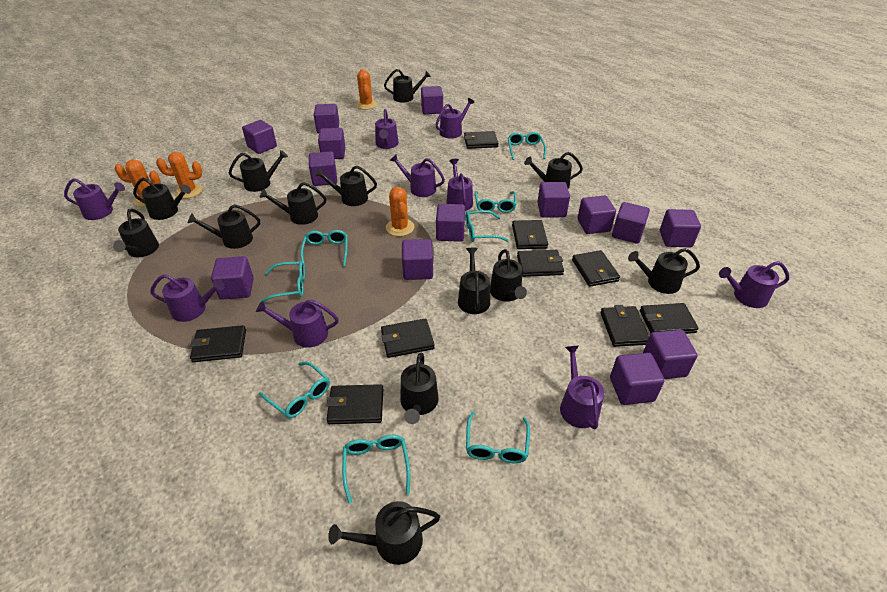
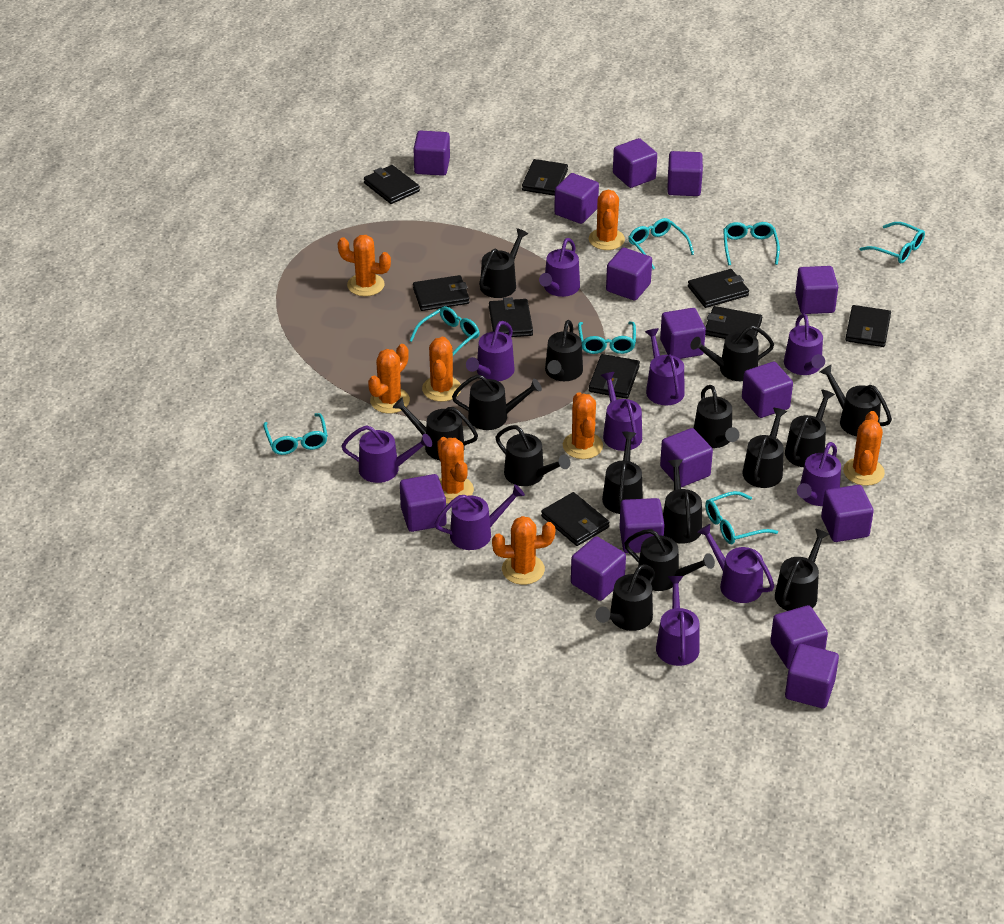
black watering can: 13 -> 15
orange cactus: 4 -> 8
purple cube: 14 -> 15
purple watering can: 9 -> 10
turquoise glasses: 8 -> 7

